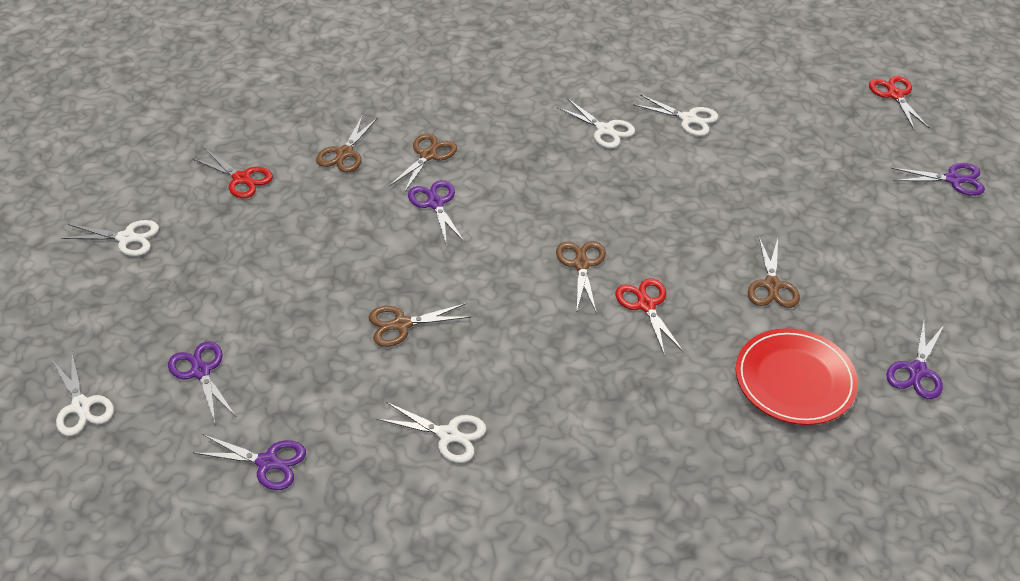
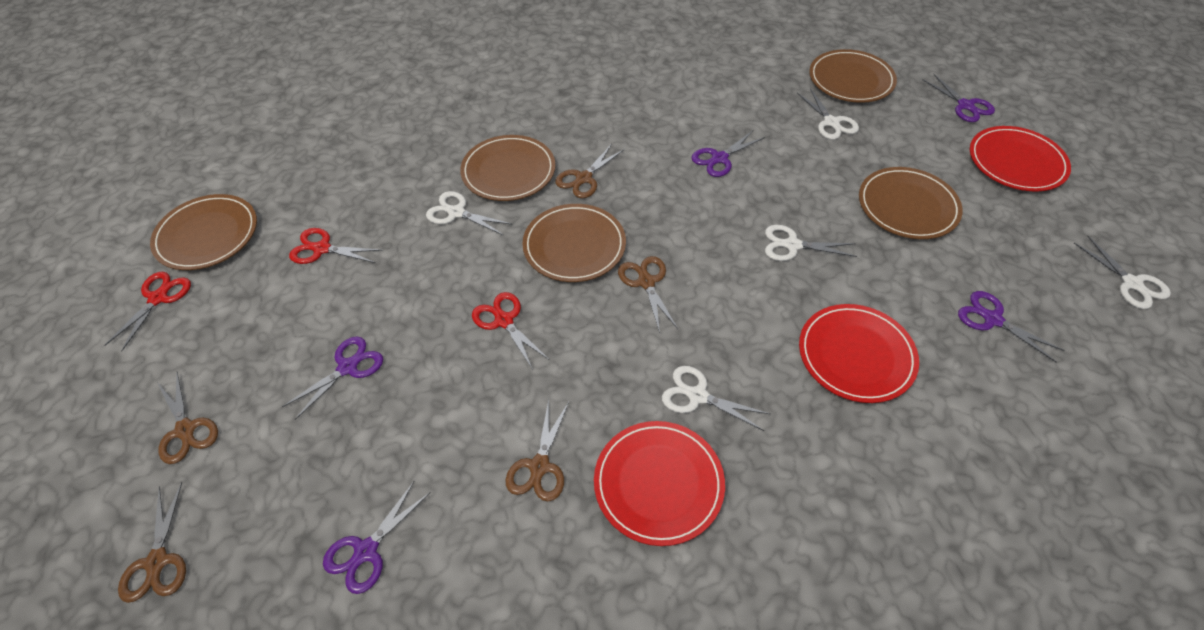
brown plate: 0 -> 5
red plate: 1 -> 3

